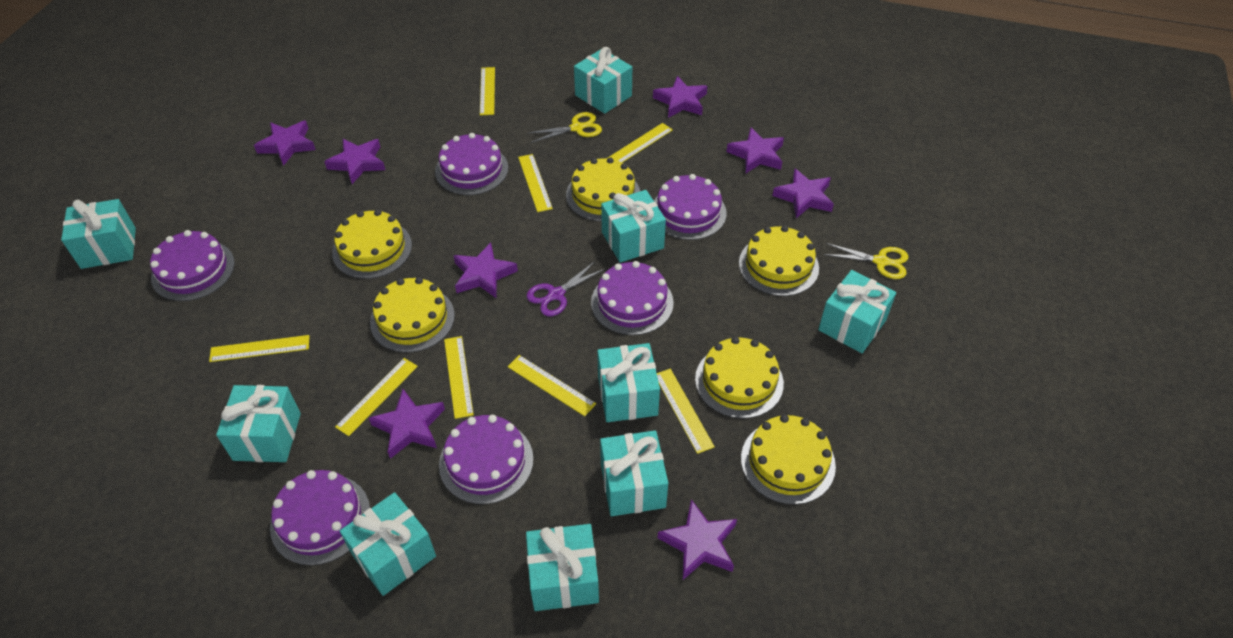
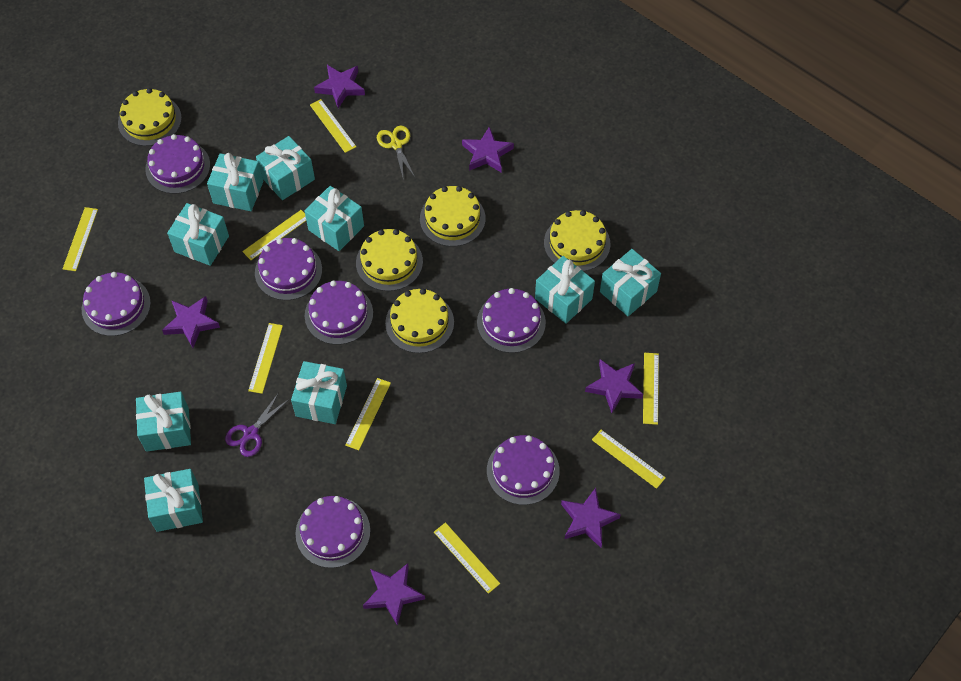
purple cake: 6 -> 7
purple star: 8 -> 6
yellow cake: 6 -> 5
yellow scissors: 2 -> 1

